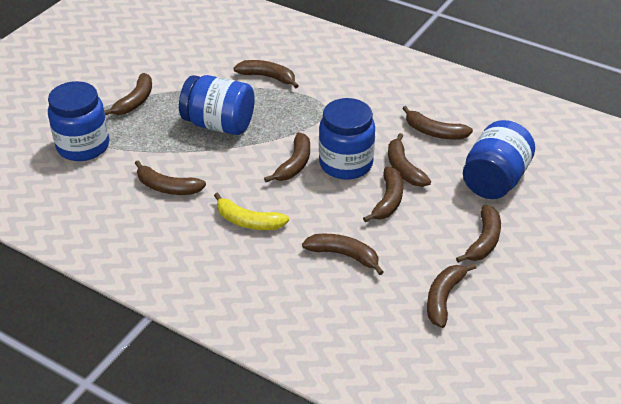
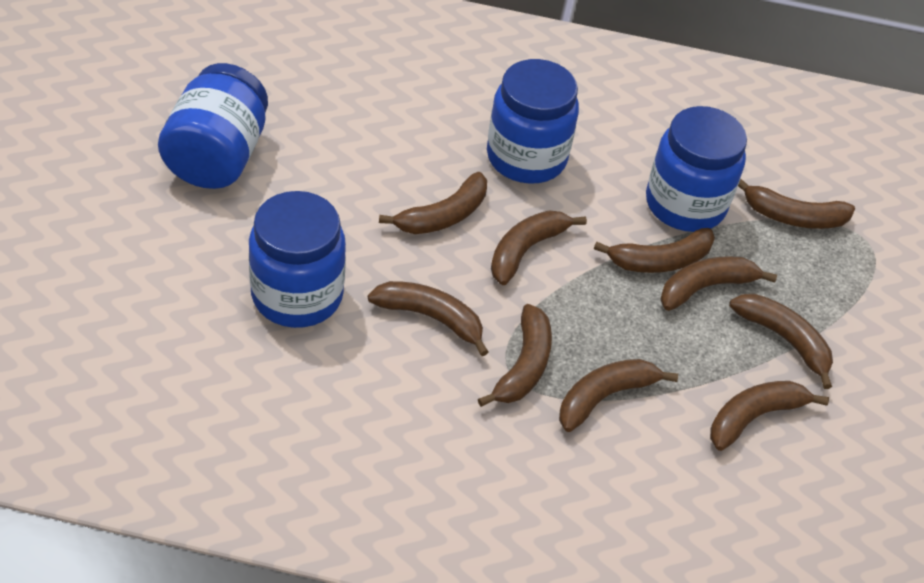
yellow banana: 1 -> 0

